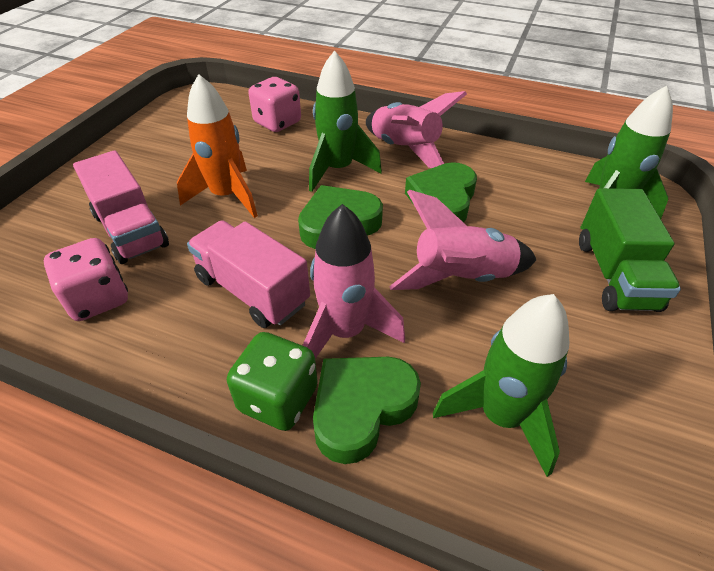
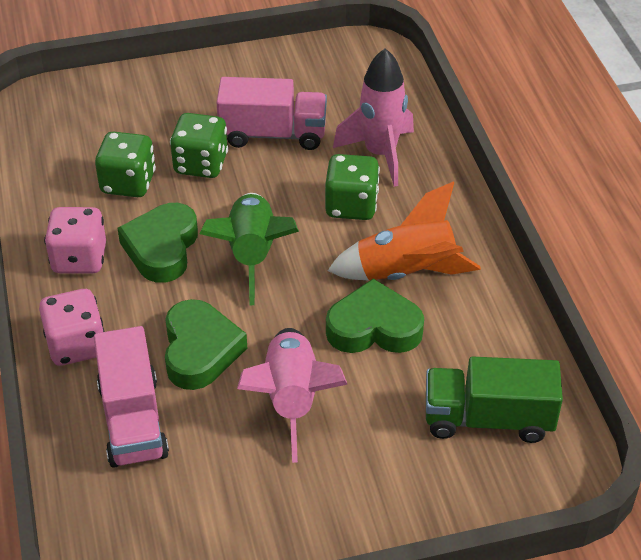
green dice: 1 -> 3
green rocket: 3 -> 1
pink rocket: 3 -> 2

